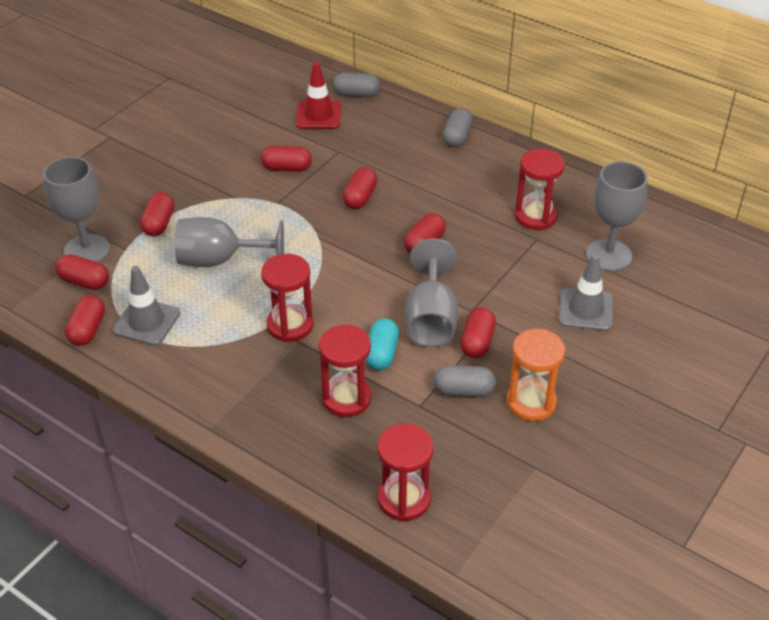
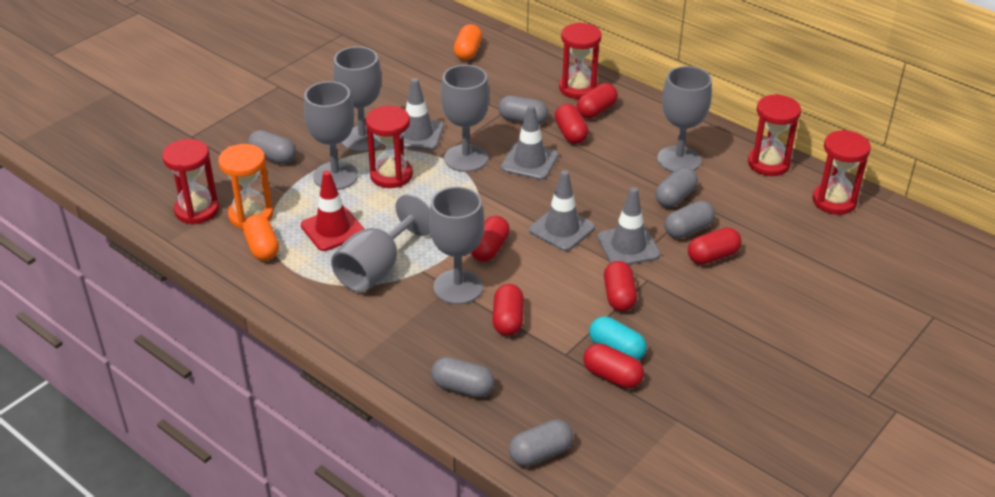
grey capsule: 3 -> 6
grey goblet: 4 -> 6
grey traffic cone: 2 -> 4
orange capsule: 0 -> 2
red hourglass: 4 -> 5

